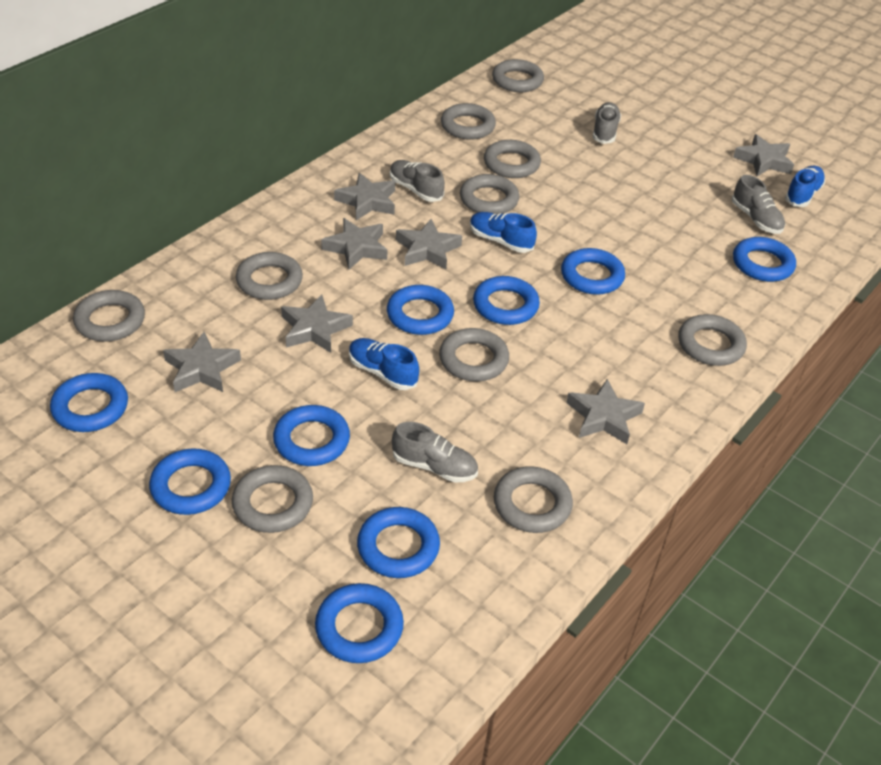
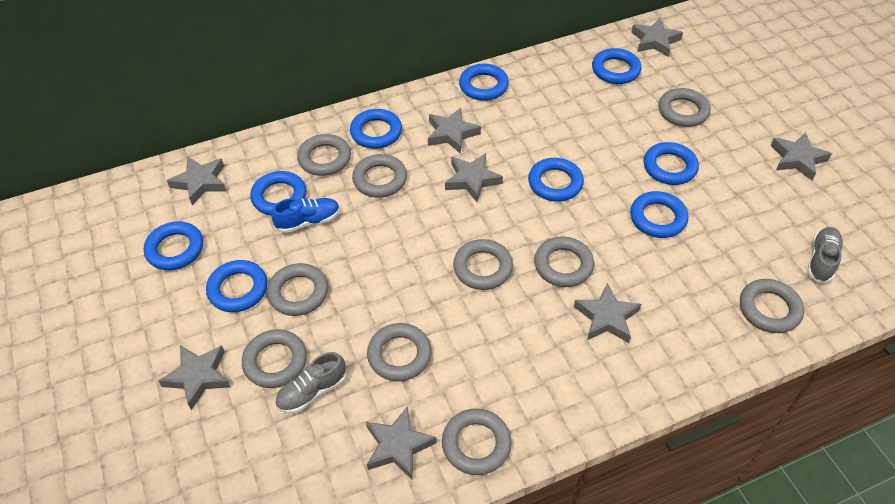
blue shoe: 3 -> 1
grey shoe: 4 -> 2
grey star: 7 -> 8

